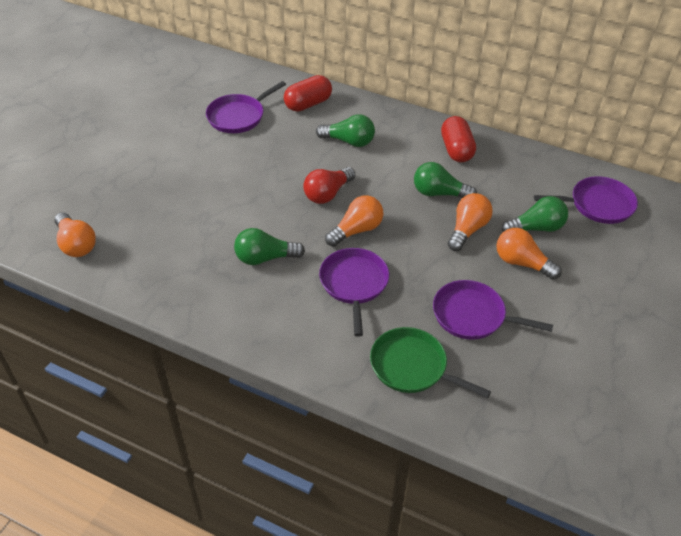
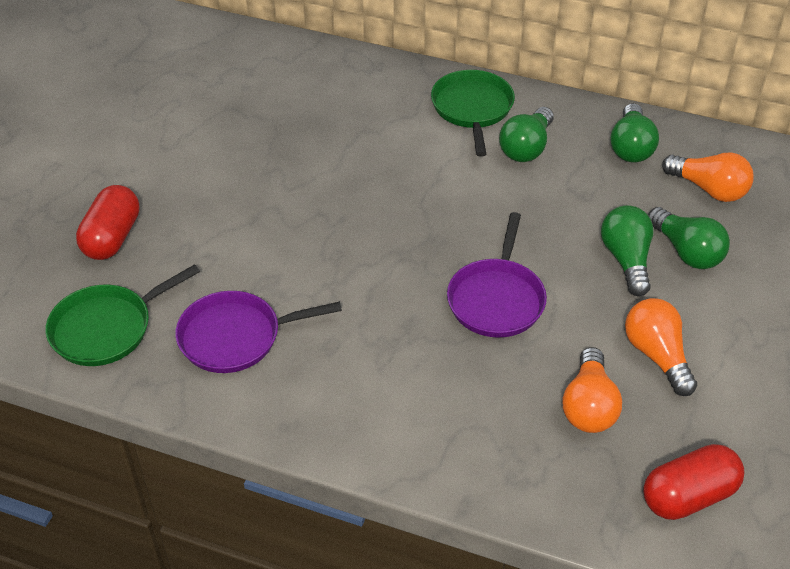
green pan: 1 -> 2
orange light bulb: 4 -> 3
purple pan: 4 -> 2
red light bulb: 1 -> 0

